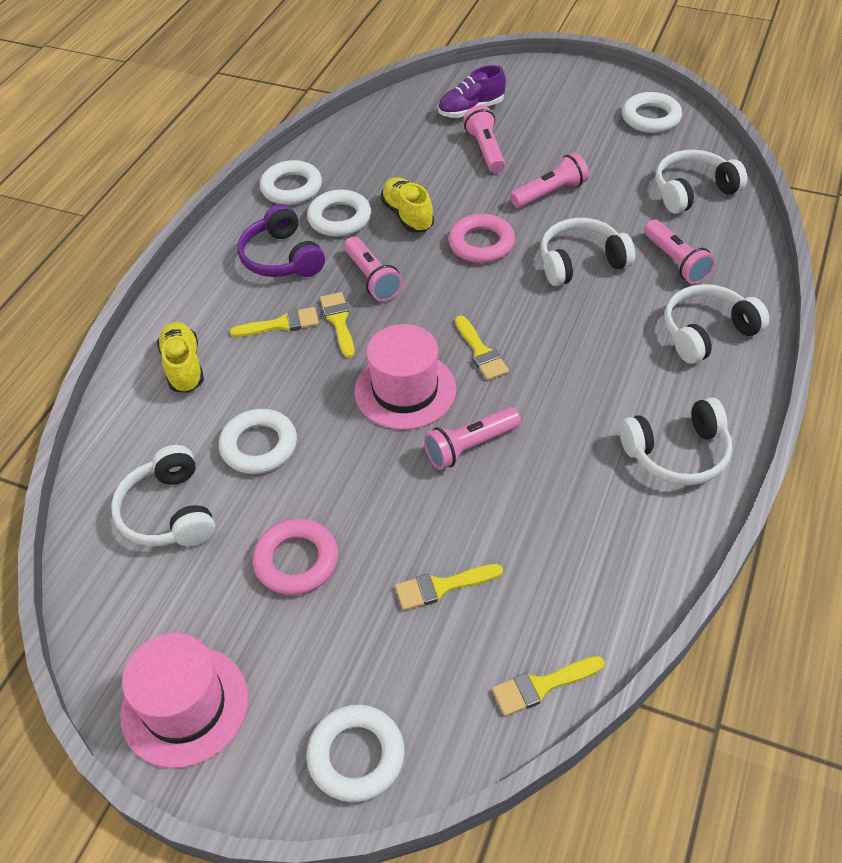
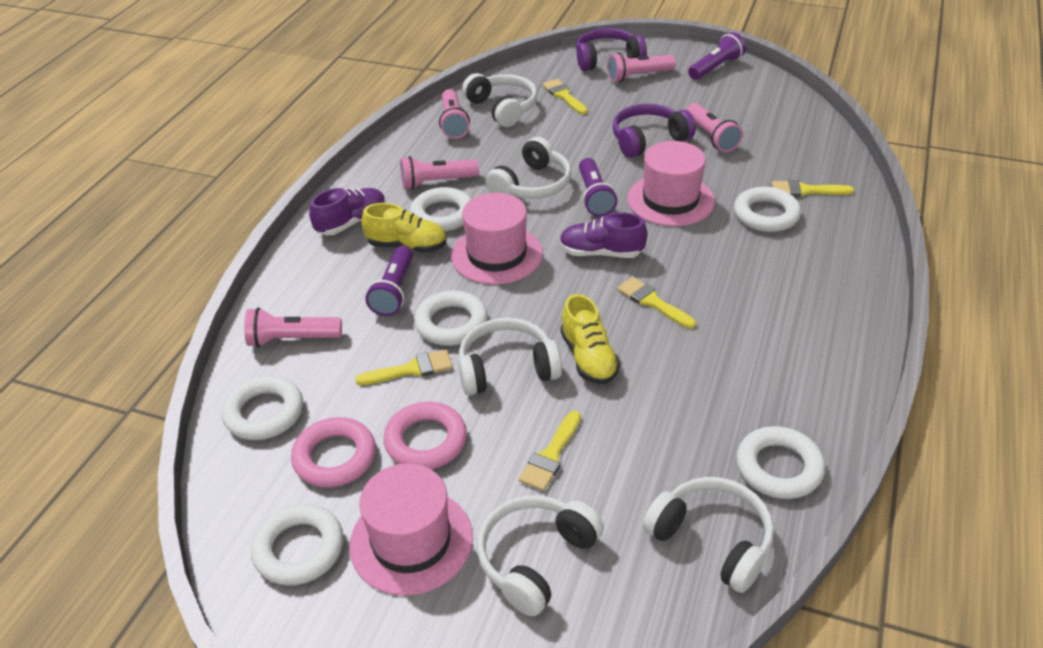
pink hat: 2 -> 3
purple flashlight: 0 -> 3
purple headphones: 1 -> 2
purple shoe: 1 -> 2
white ring: 5 -> 6

